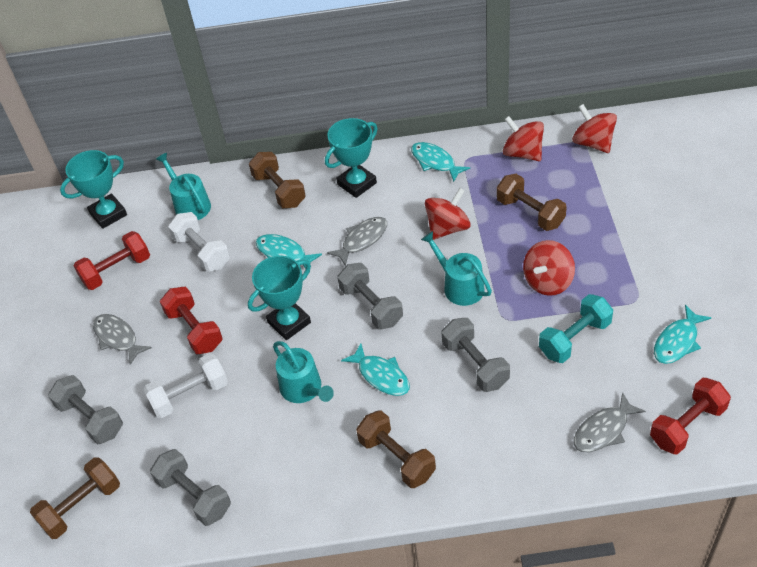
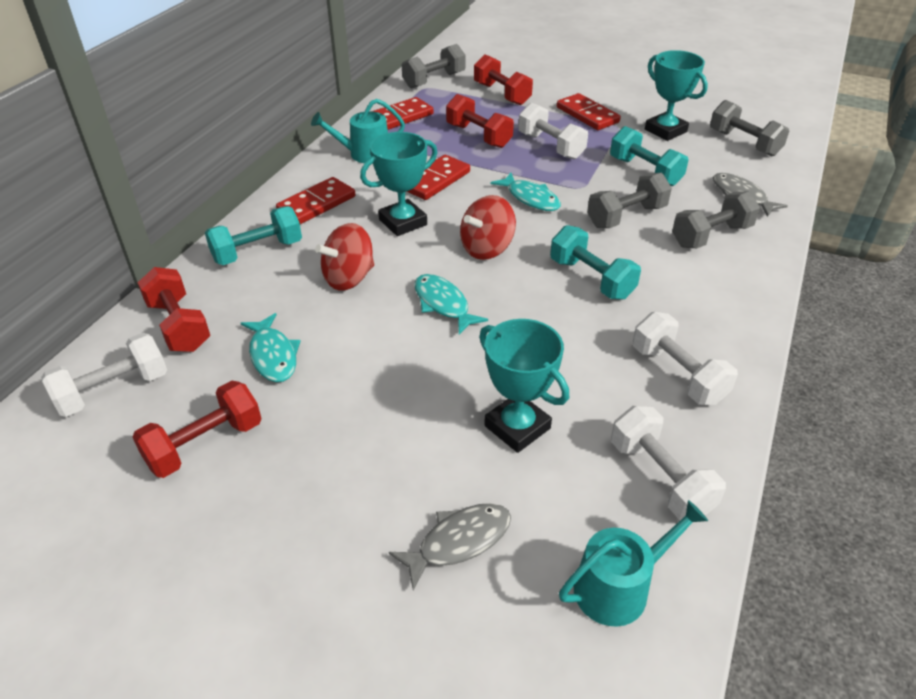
brown dumbbell: 4 -> 0
grey fish: 3 -> 2
red domino: 0 -> 4
red dumbbell: 3 -> 4
red spinning top: 4 -> 2
turquoise dumbbell: 1 -> 3
turquoise fish: 4 -> 3
turquoise watering can: 3 -> 2
white dumbbell: 2 -> 4

